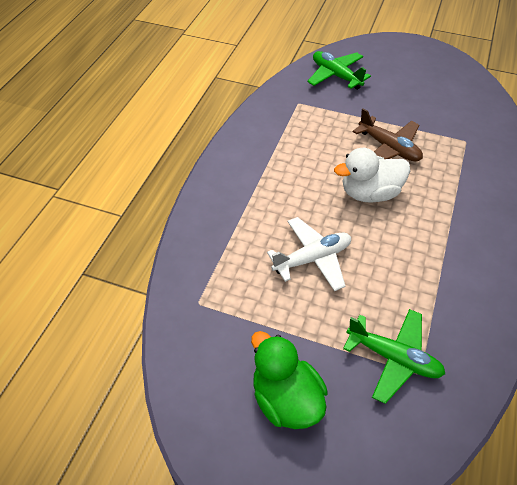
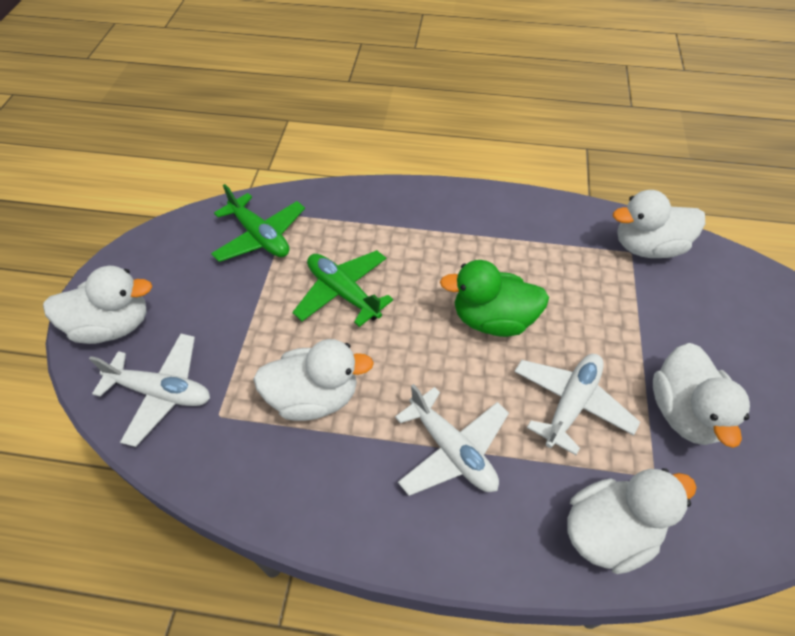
brown plane: 1 -> 0
white duck: 1 -> 5
white plane: 1 -> 3

